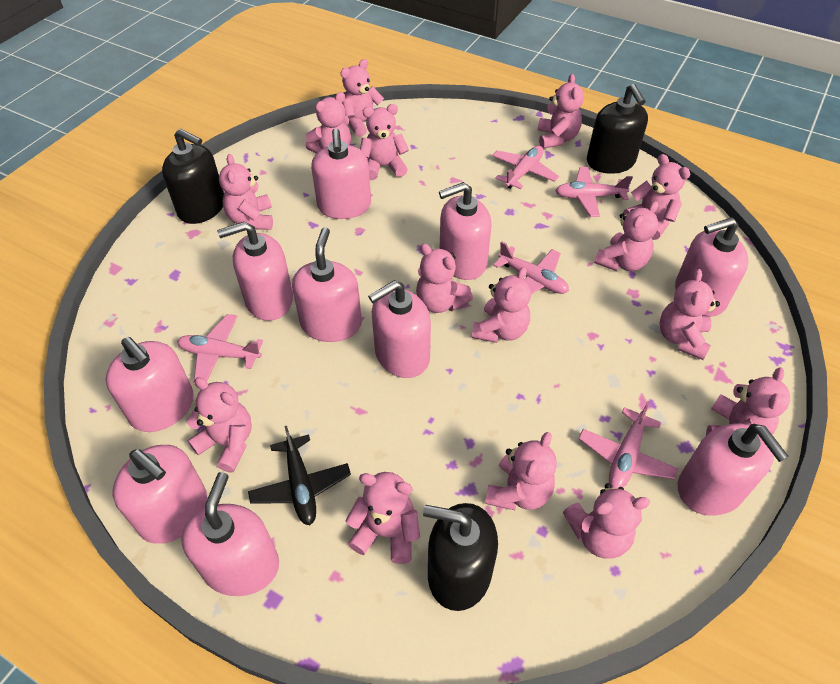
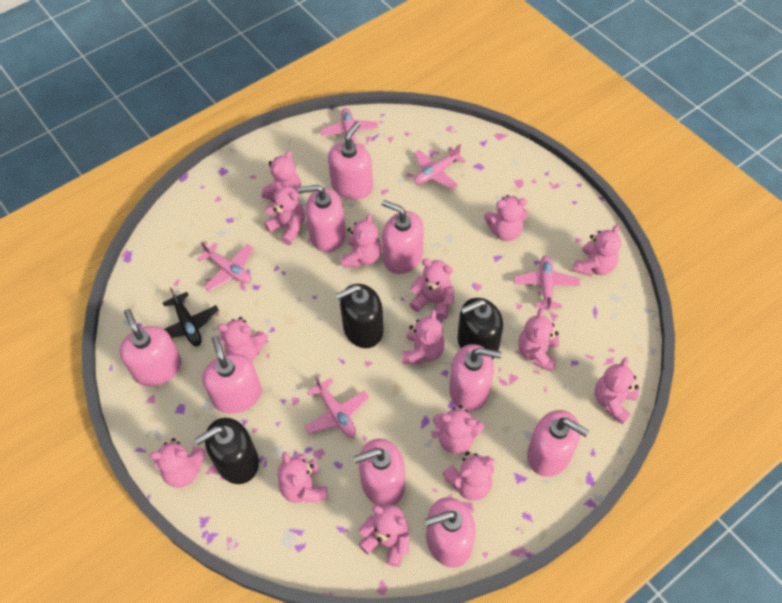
pink soap dispenser: 10 -> 9

